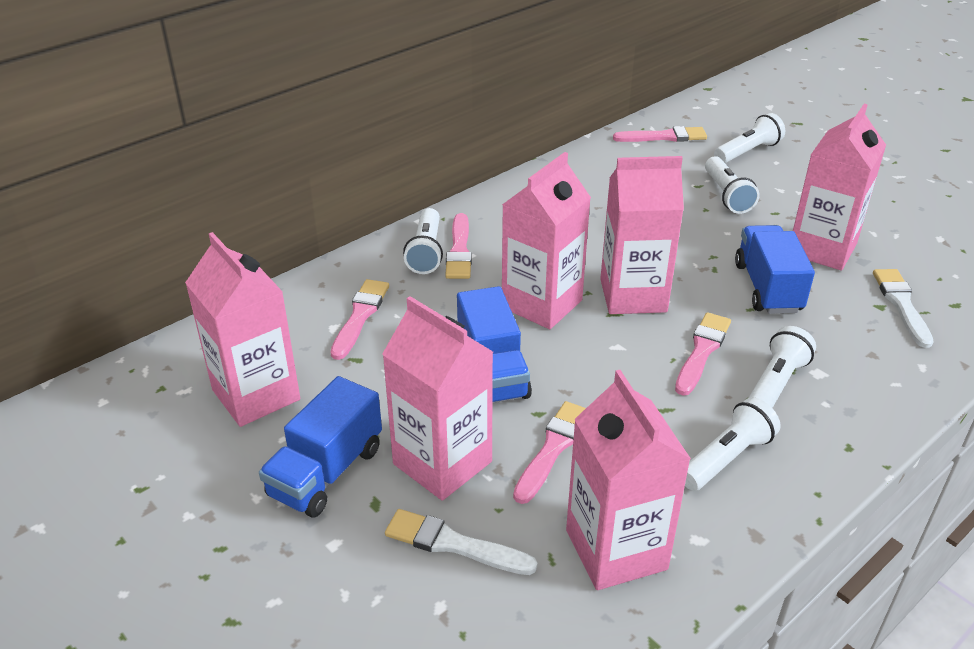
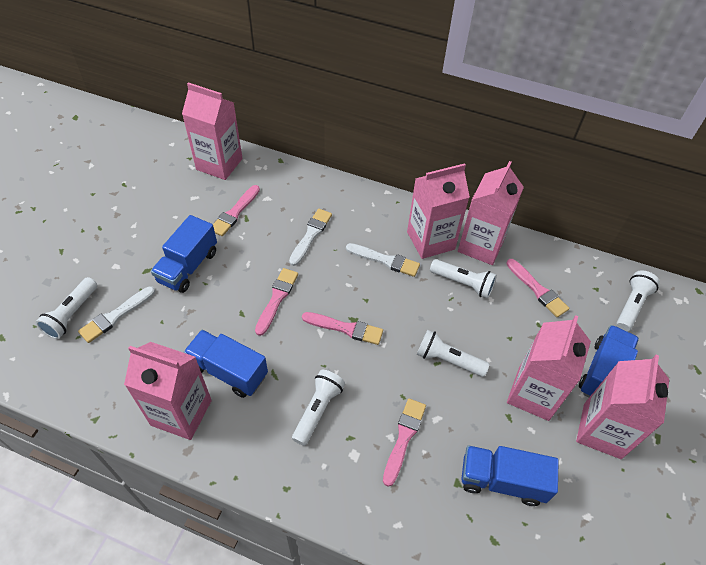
blue truck: 3 -> 4
white brush: 2 -> 3

